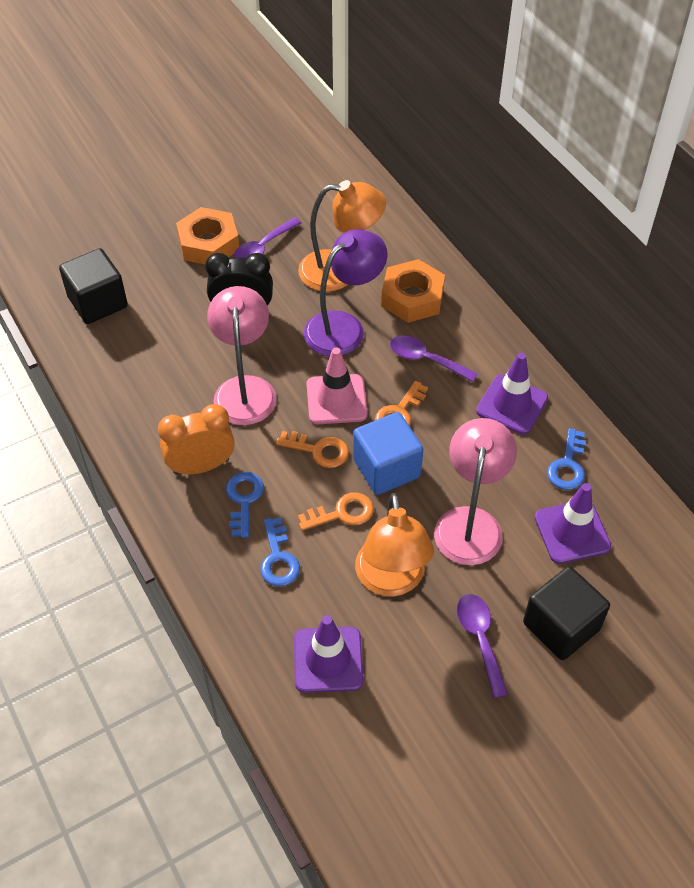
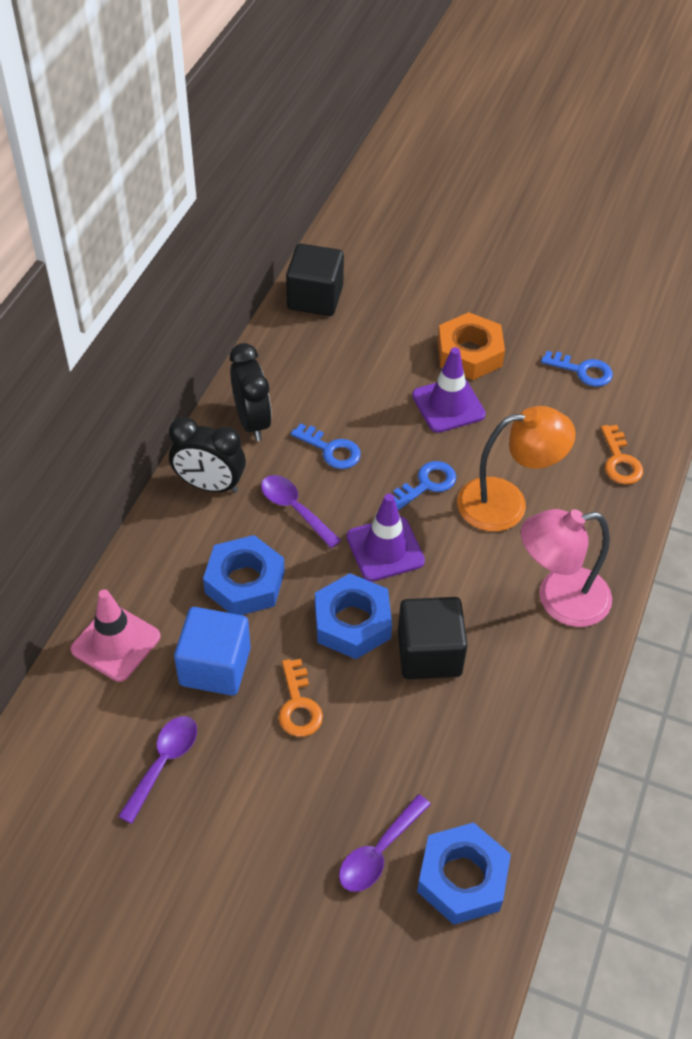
black clock: 1 -> 2
blue nut: 0 -> 3
orange clock: 1 -> 0
orange key: 3 -> 2
orange lamp: 2 -> 1
orange nut: 2 -> 1
pink lamp: 2 -> 1
purple lamp: 1 -> 0
purple traffic cone: 3 -> 2

